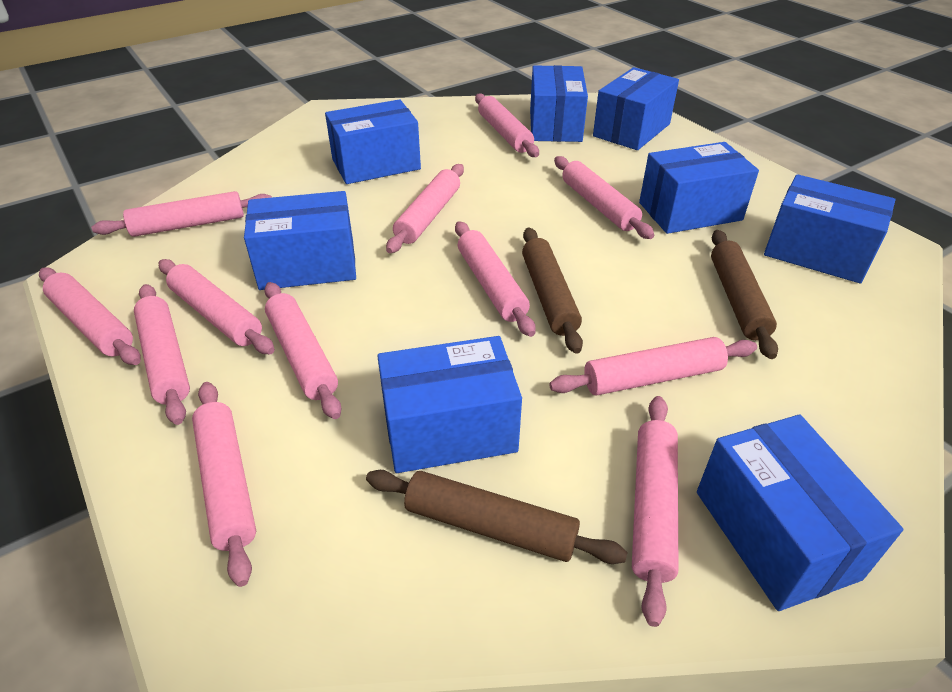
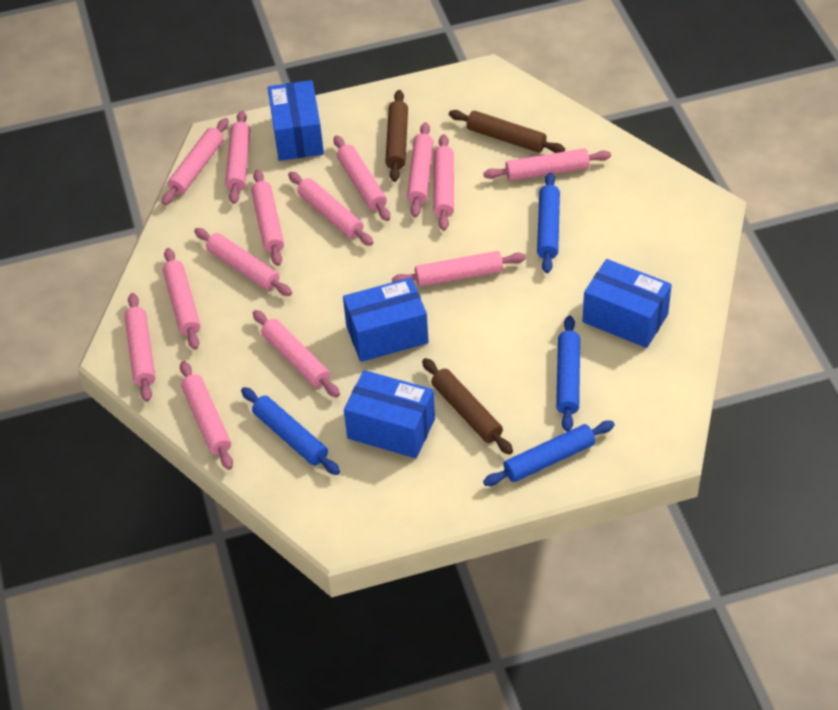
blue box: 8 -> 4
blue rolling pin: 0 -> 4
pink rolling pin: 12 -> 14

